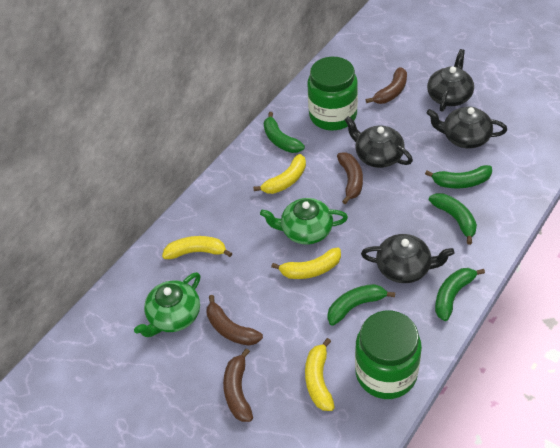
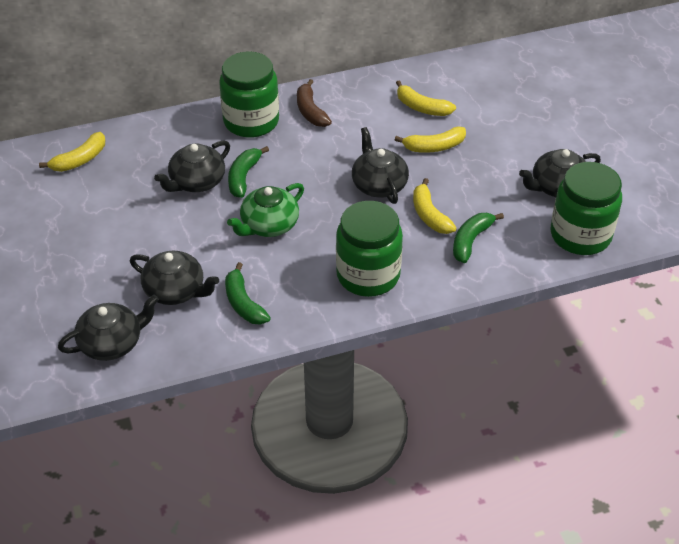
black teapot: 4 -> 5
brown banana: 4 -> 1
green banana: 5 -> 3
green jar: 2 -> 3
green teapot: 2 -> 1

